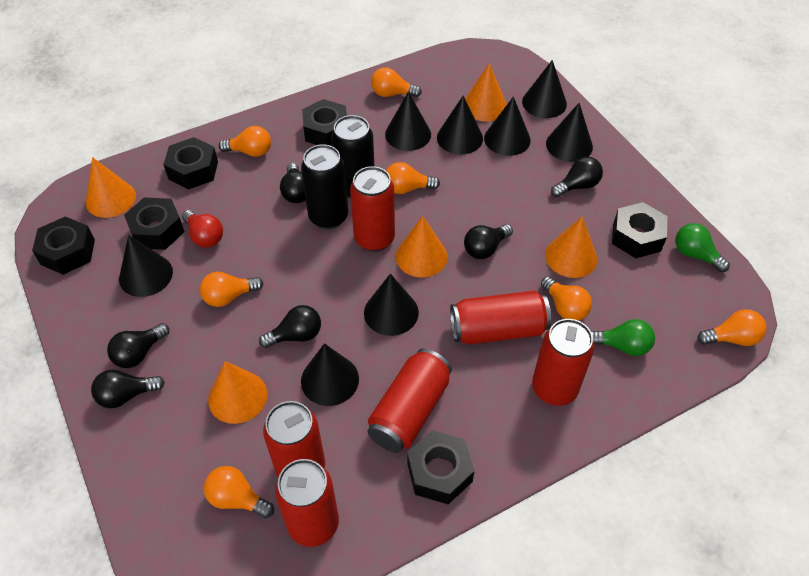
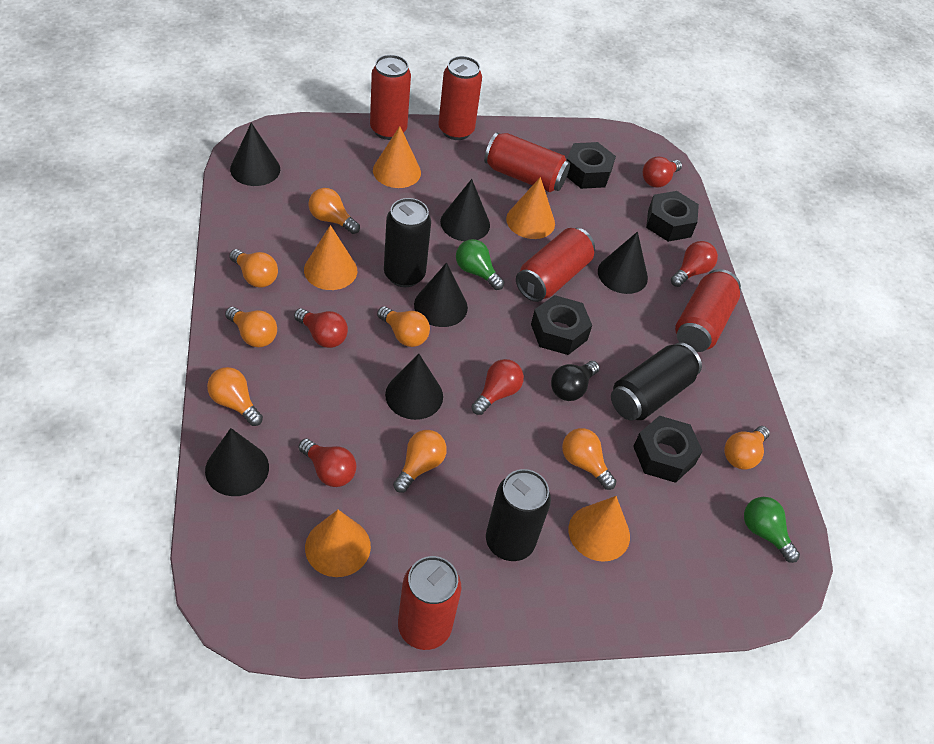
black can: 2 -> 3
black cone: 8 -> 6
black light bulb: 6 -> 1
black nut: 6 -> 4
orange light bulb: 7 -> 8
red light bulb: 1 -> 5

